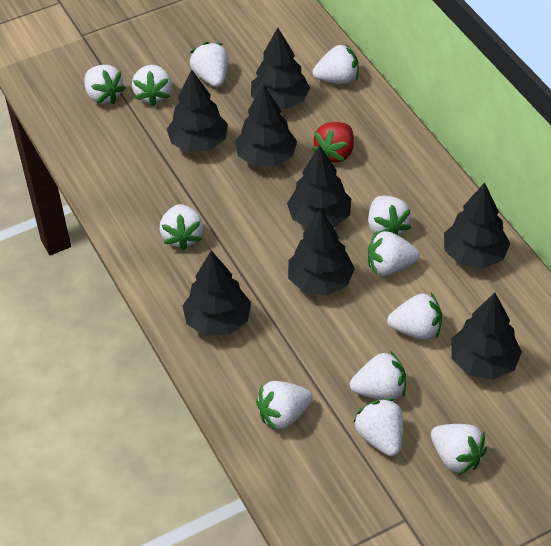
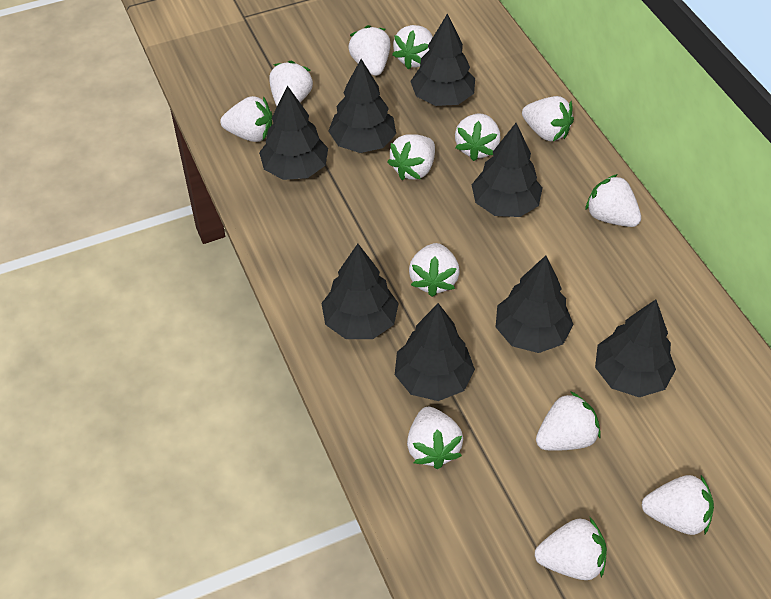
red strawberry: 1 -> 0
white strawberry: 12 -> 13

